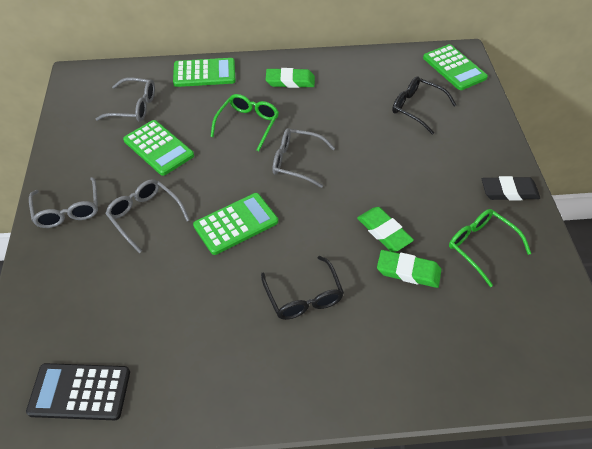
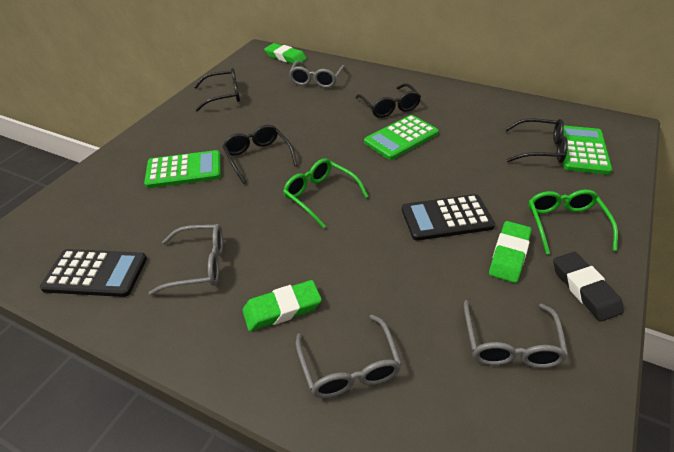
black calculator: 1 -> 2
black glasses: 2 -> 4
green calculator: 4 -> 3

